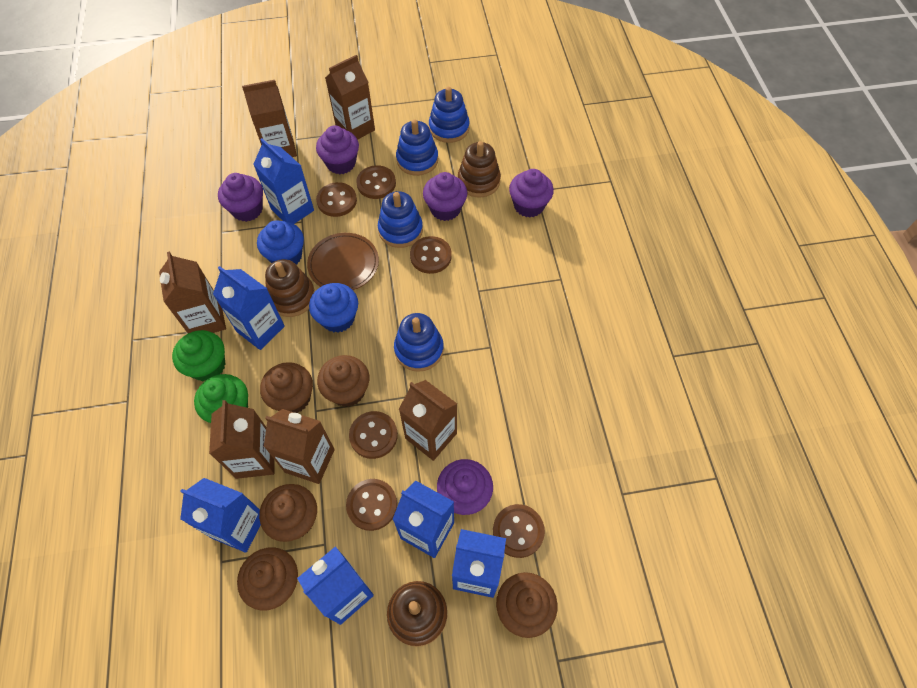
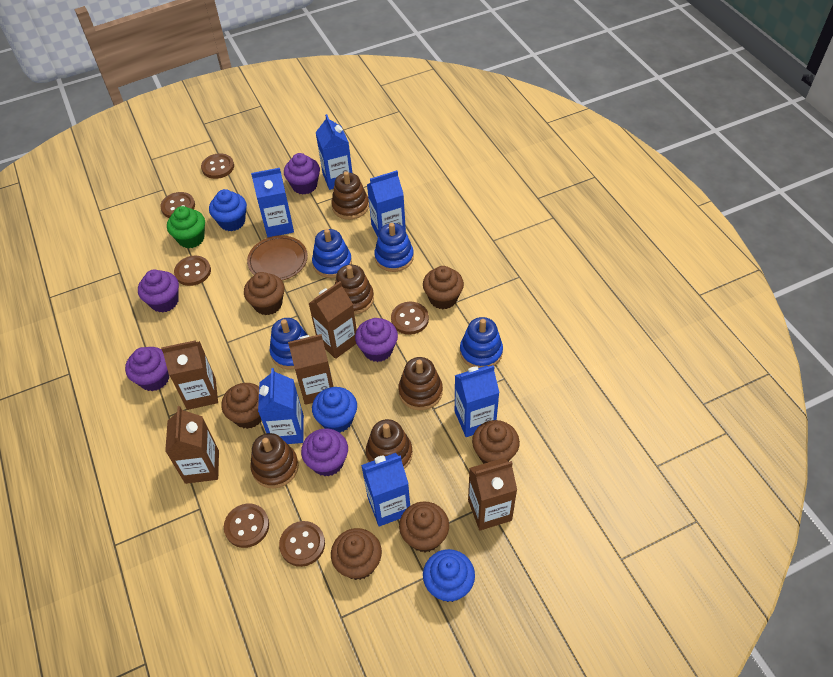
blue cupcake: 2 -> 3
brown carton: 6 -> 5
brown cupcake: 5 -> 6
brown stacking toy: 3 -> 5
green cupcake: 2 -> 1

